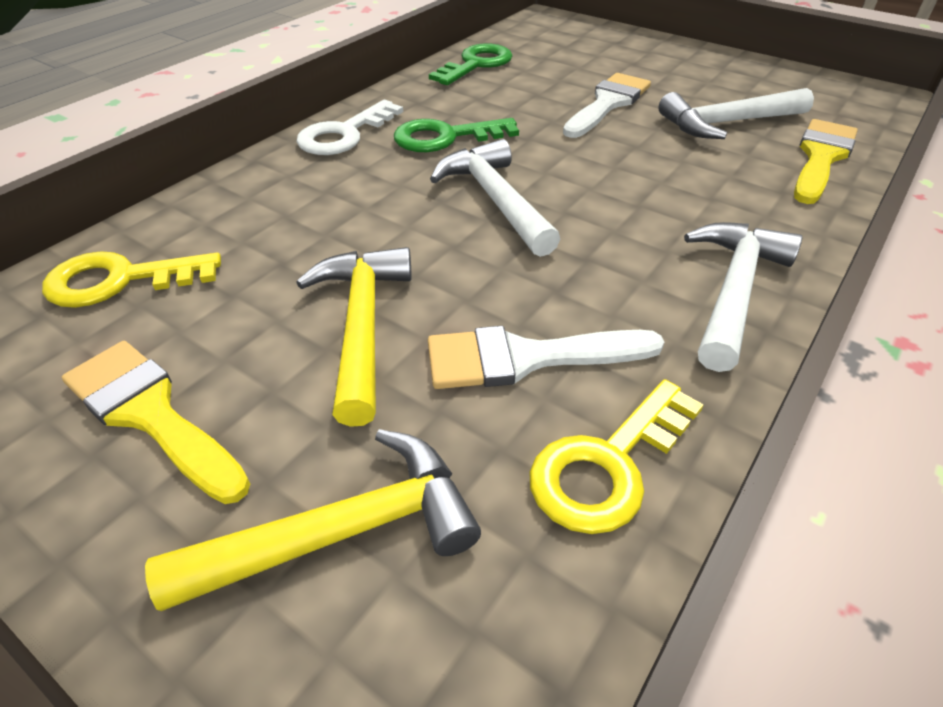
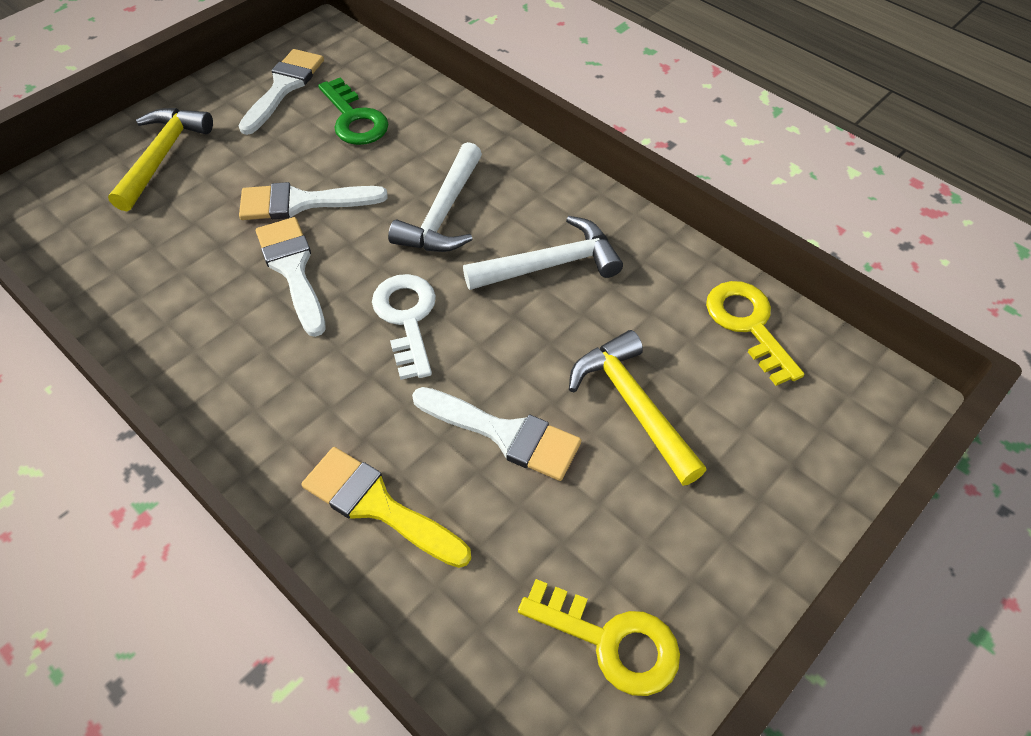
green key: 2 -> 1
white brush: 2 -> 4
white hammer: 3 -> 2
yellow brush: 2 -> 1

